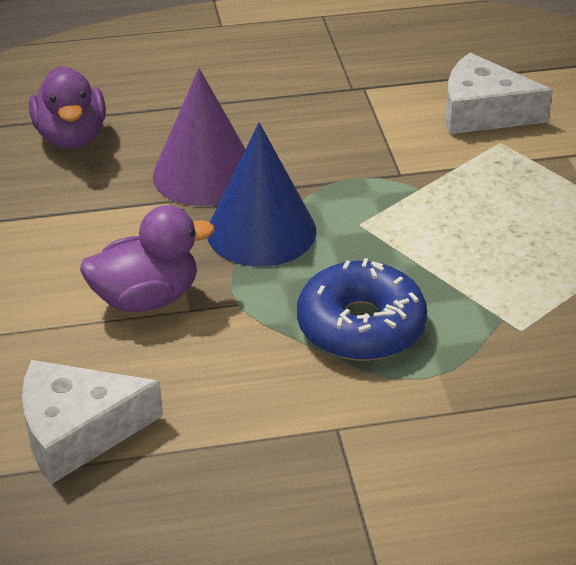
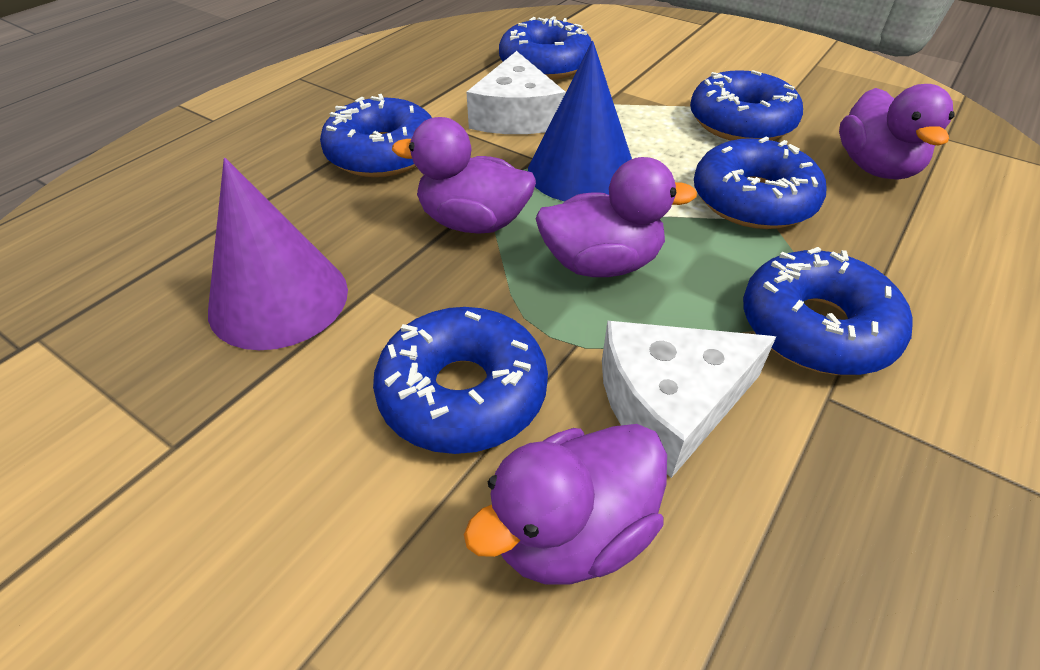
blue donut: 1 -> 6
purple duck: 2 -> 4

